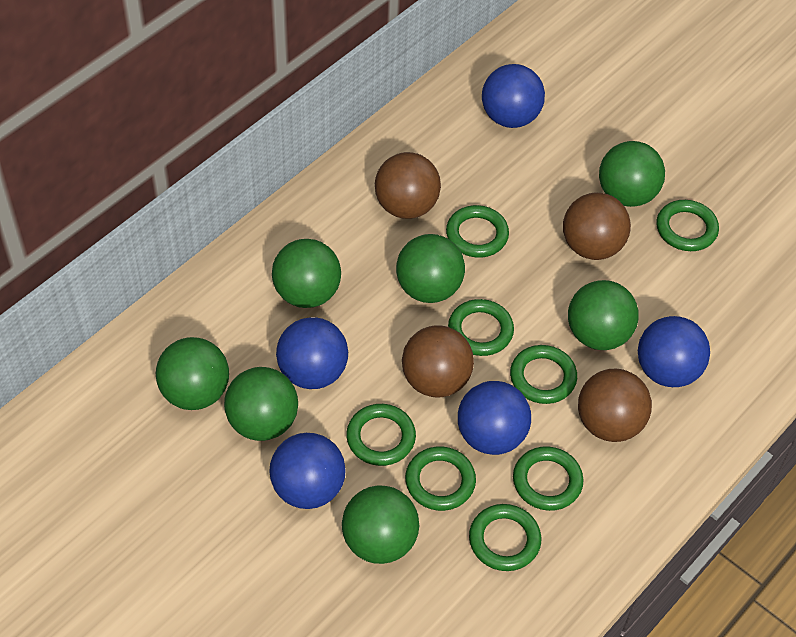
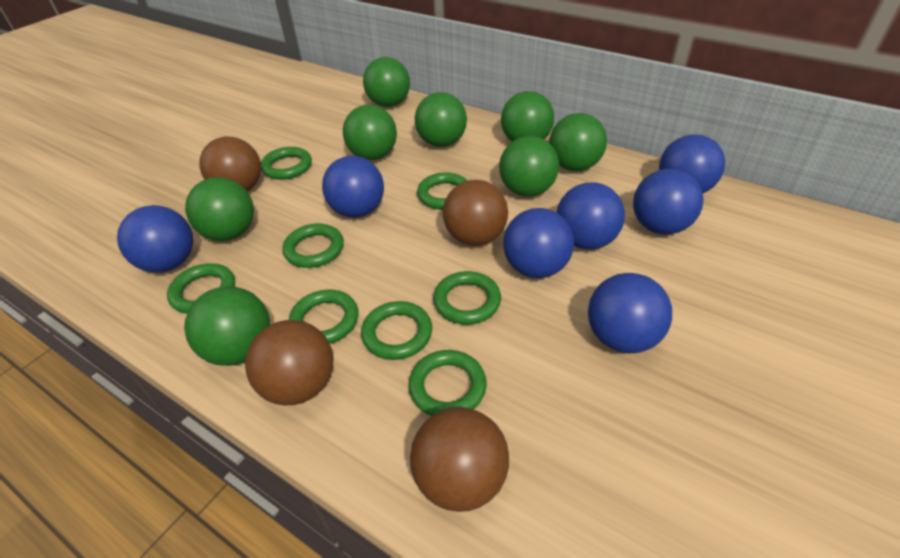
blue ball: 5 -> 7
green ball: 7 -> 8

